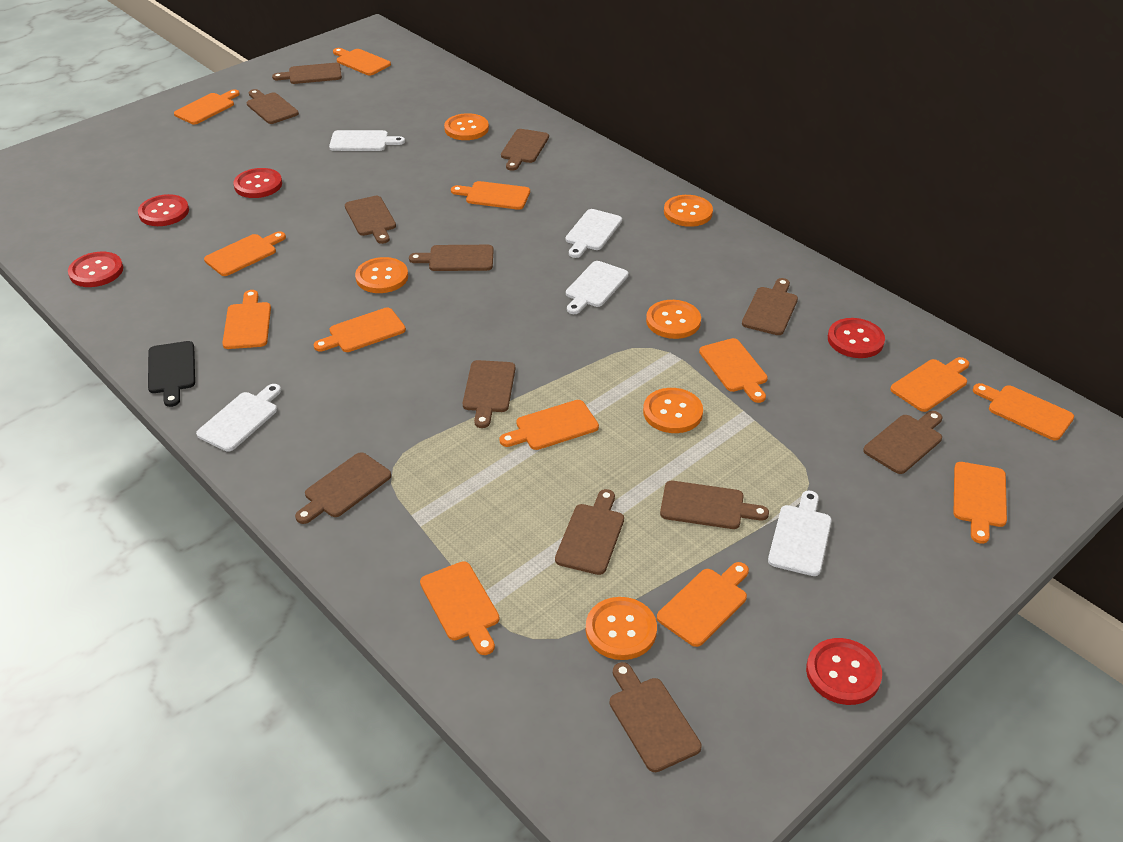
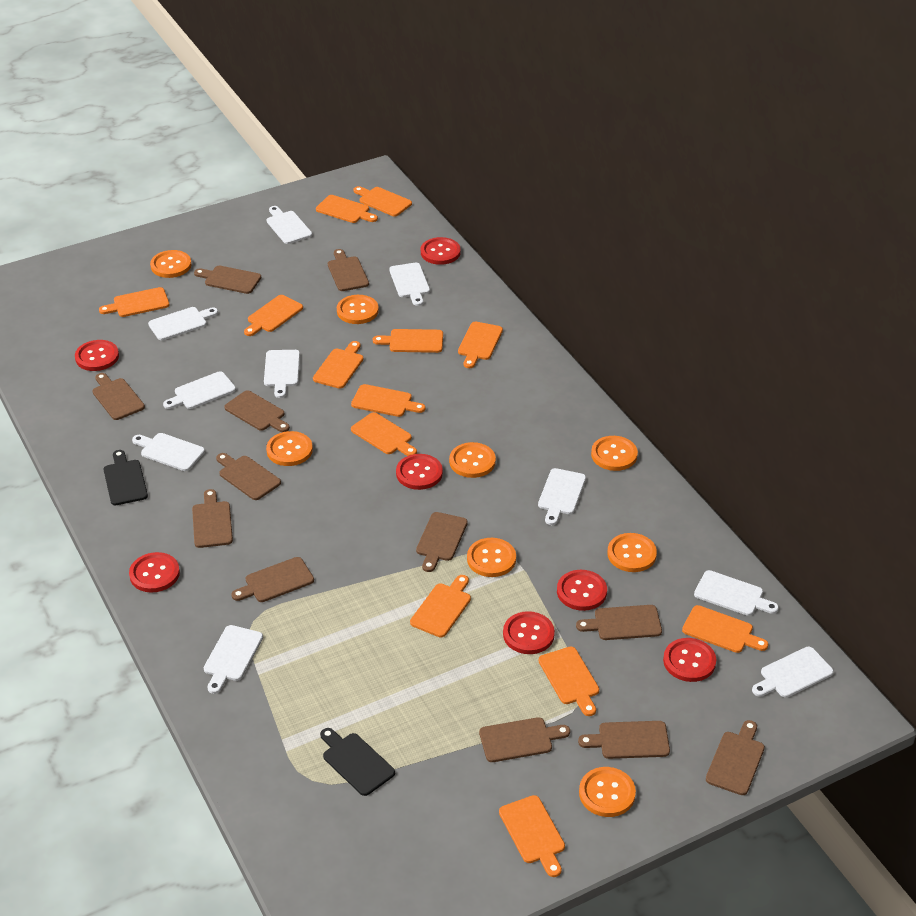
black cutting board: 1 -> 2
orange button: 6 -> 8
red button: 5 -> 7
white cutting board: 5 -> 10

